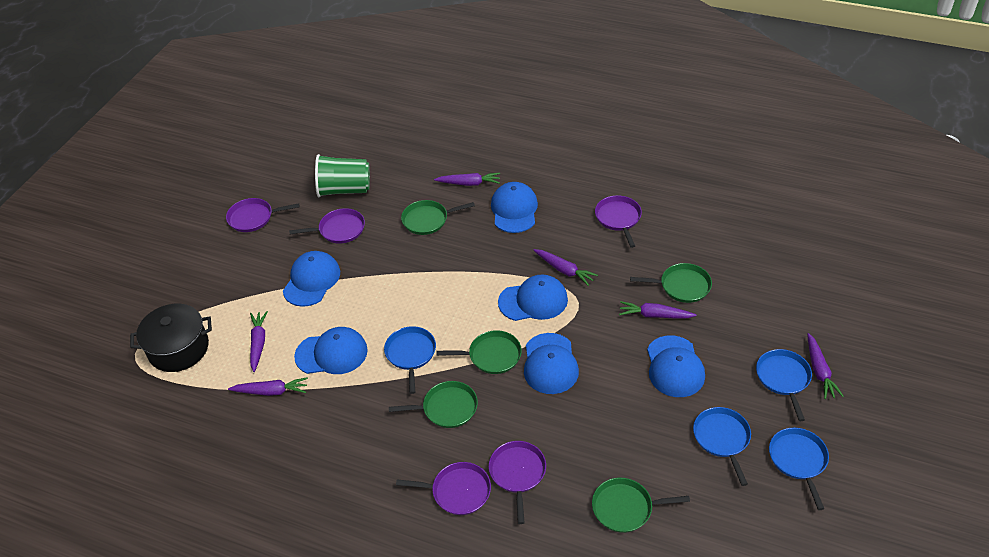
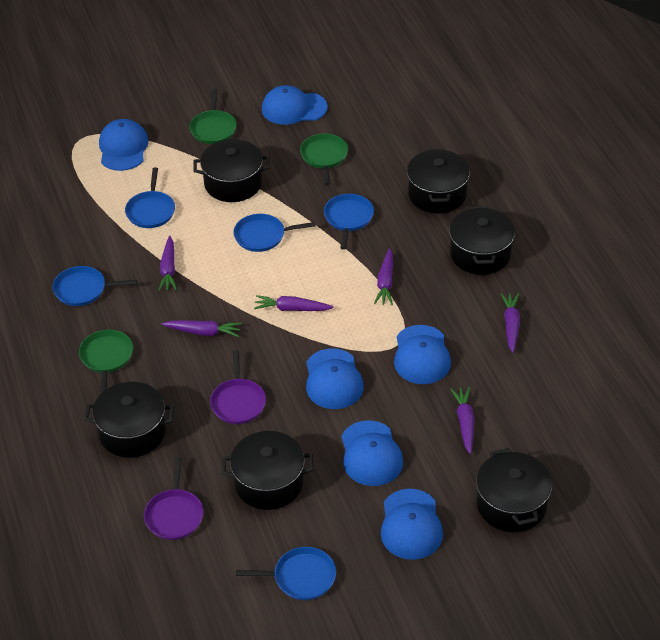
black pot: 1 -> 6
blue pan: 4 -> 5
green cup: 1 -> 0
green pan: 5 -> 3
purple pan: 5 -> 2

